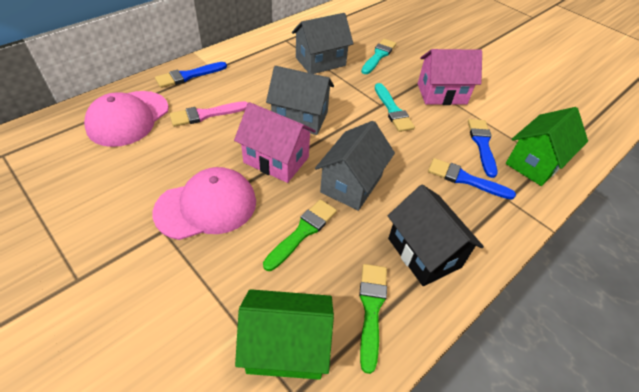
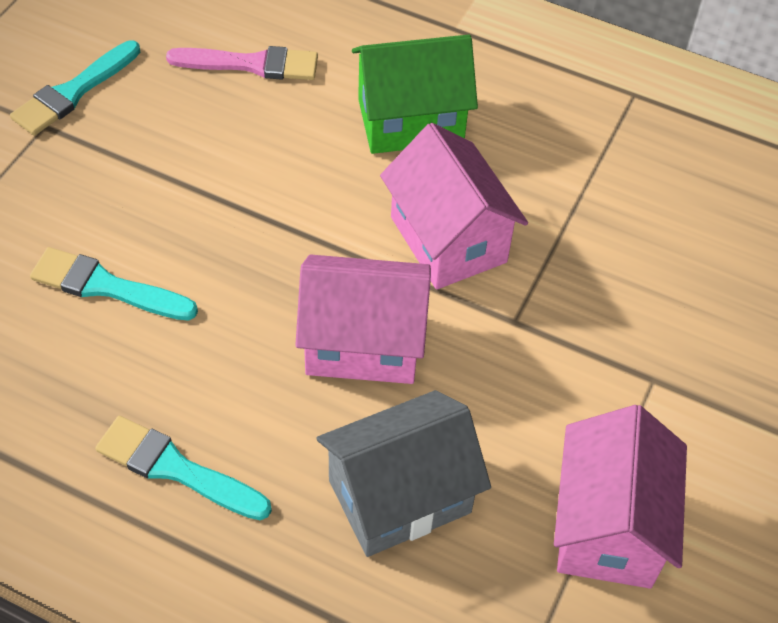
black house: 1 -> 0
blue brush: 3 -> 0
green brush: 2 -> 0
green house: 2 -> 1
grey house: 3 -> 1
pink cap: 2 -> 0
pink house: 2 -> 3
turquoise brush: 2 -> 3

